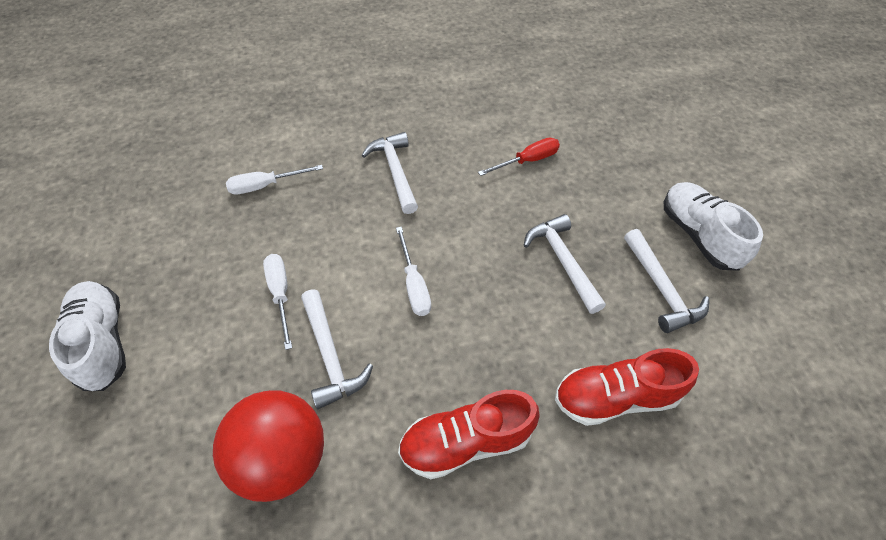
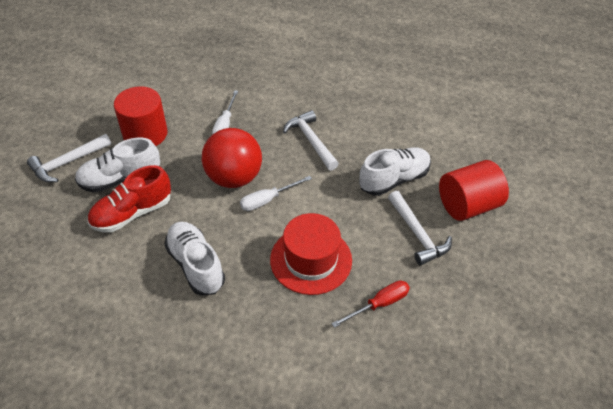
red cylinder: 0 -> 2
red hat: 0 -> 1
red shoe: 2 -> 1
white hammer: 4 -> 3
white screwdriver: 3 -> 2
white shoe: 2 -> 3

